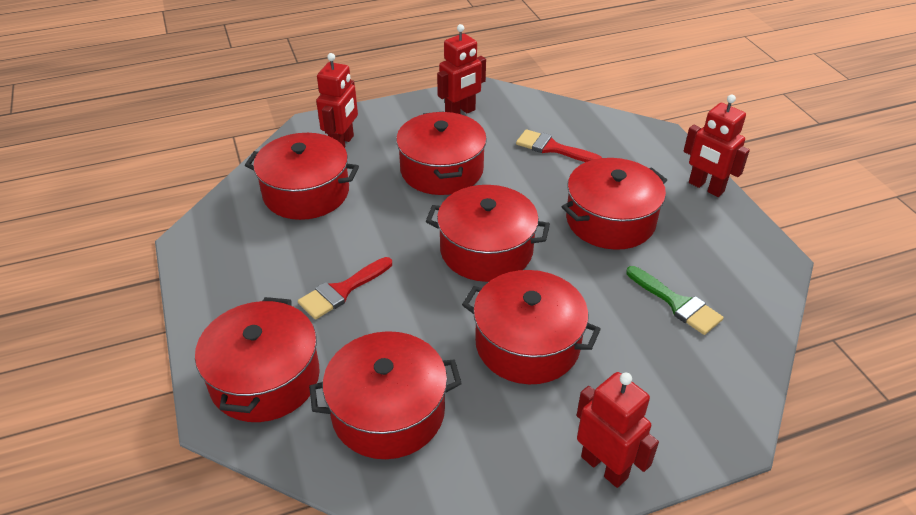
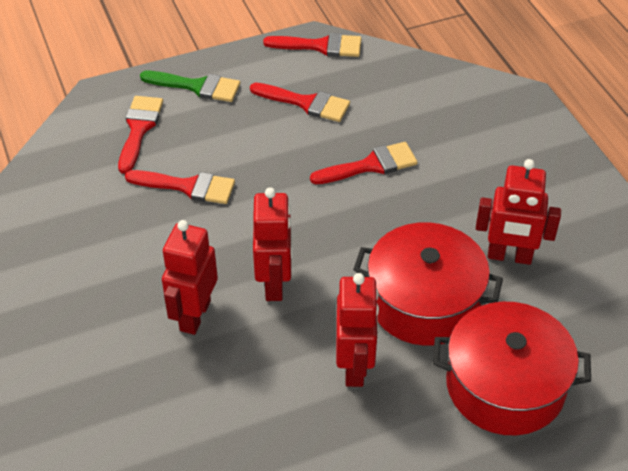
red brush: 2 -> 5
red pot: 7 -> 2

